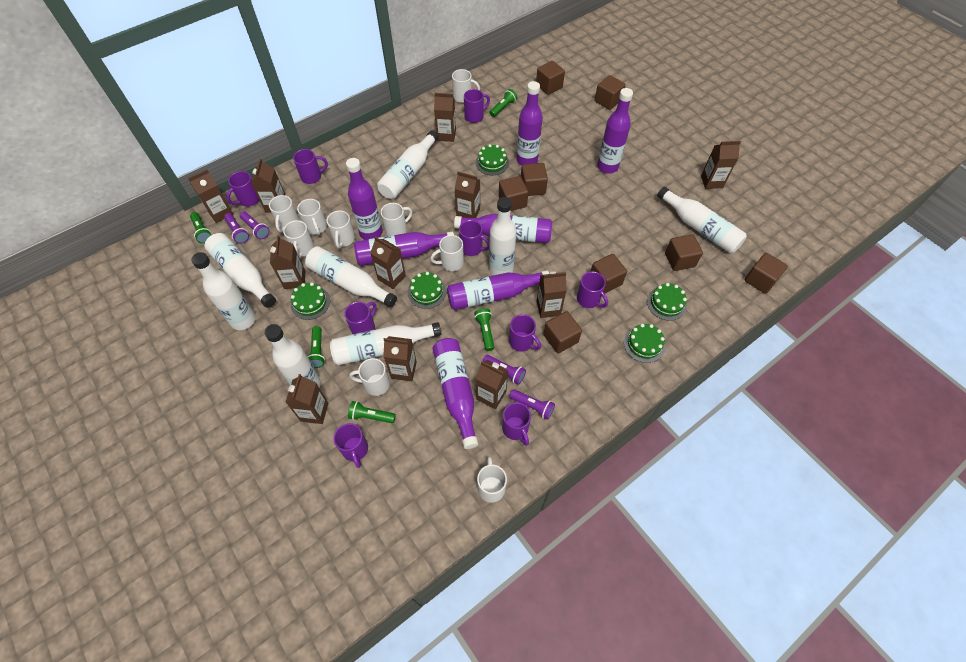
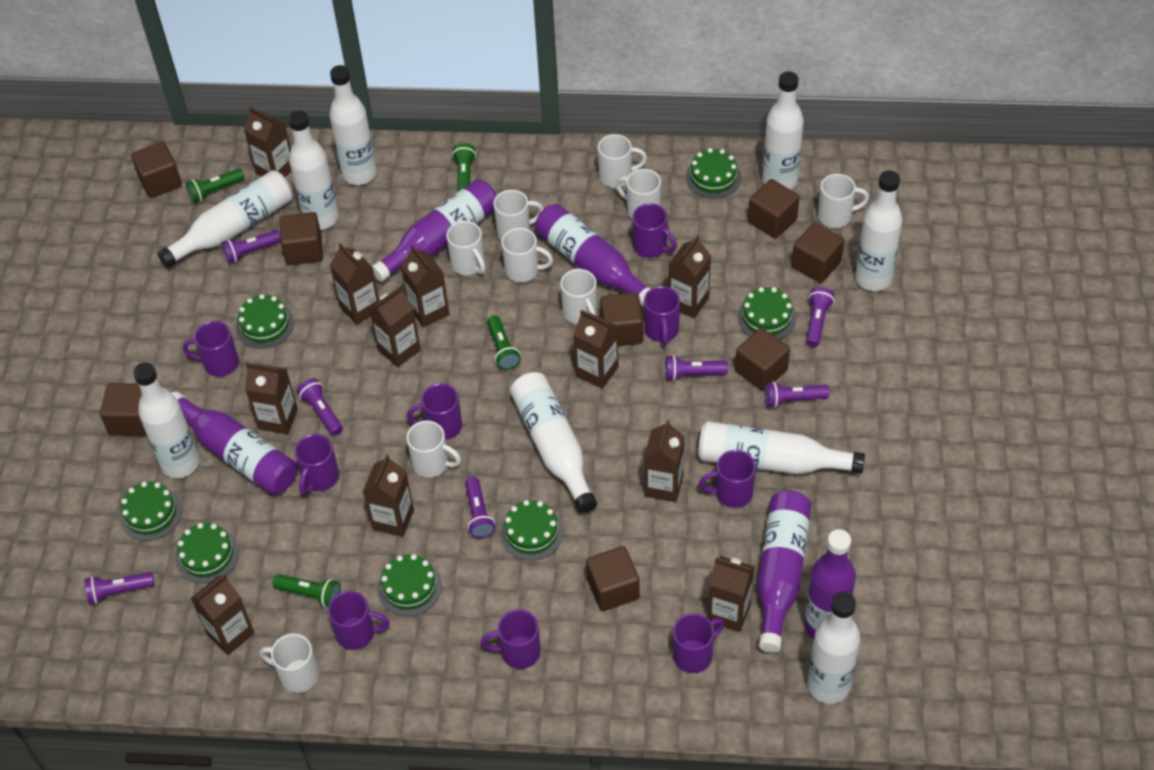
green cake: 5 -> 7
green flashlight: 5 -> 4
purple bottle: 7 -> 5
purple flashlight: 4 -> 7
white bottle: 8 -> 9

